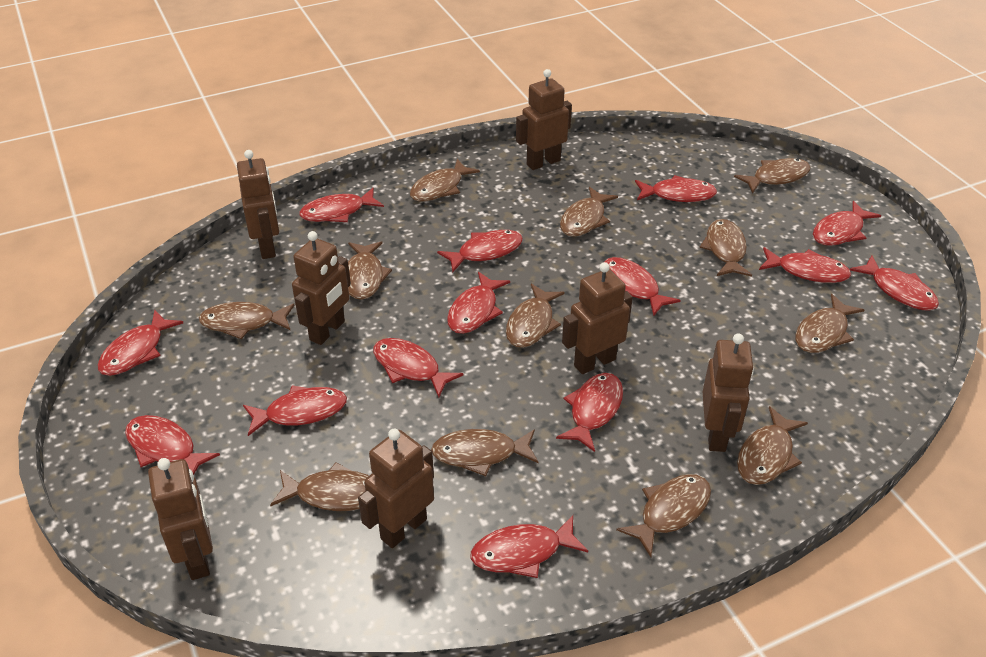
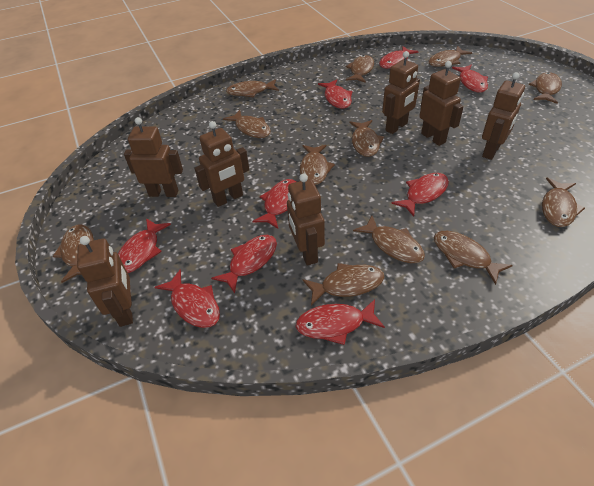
red fish: 14 -> 9

